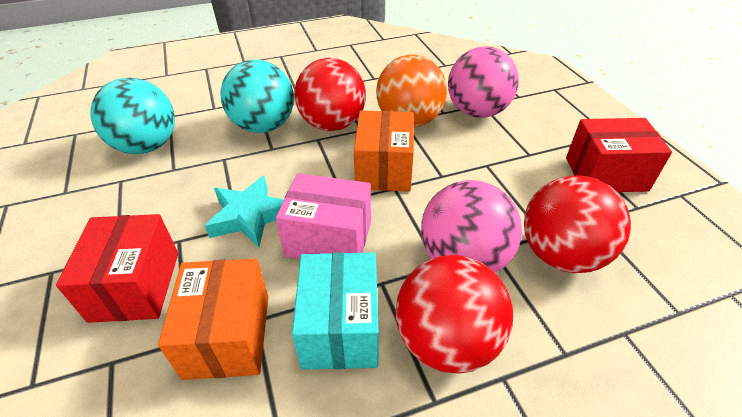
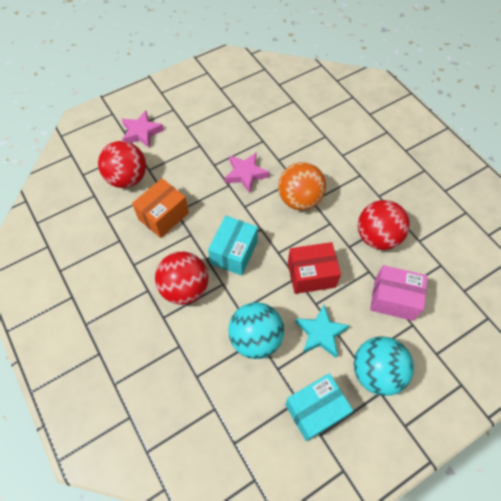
orange box: 2 -> 1
pink ball: 2 -> 0
pink star: 0 -> 2
red box: 2 -> 1
turquoise box: 1 -> 2

